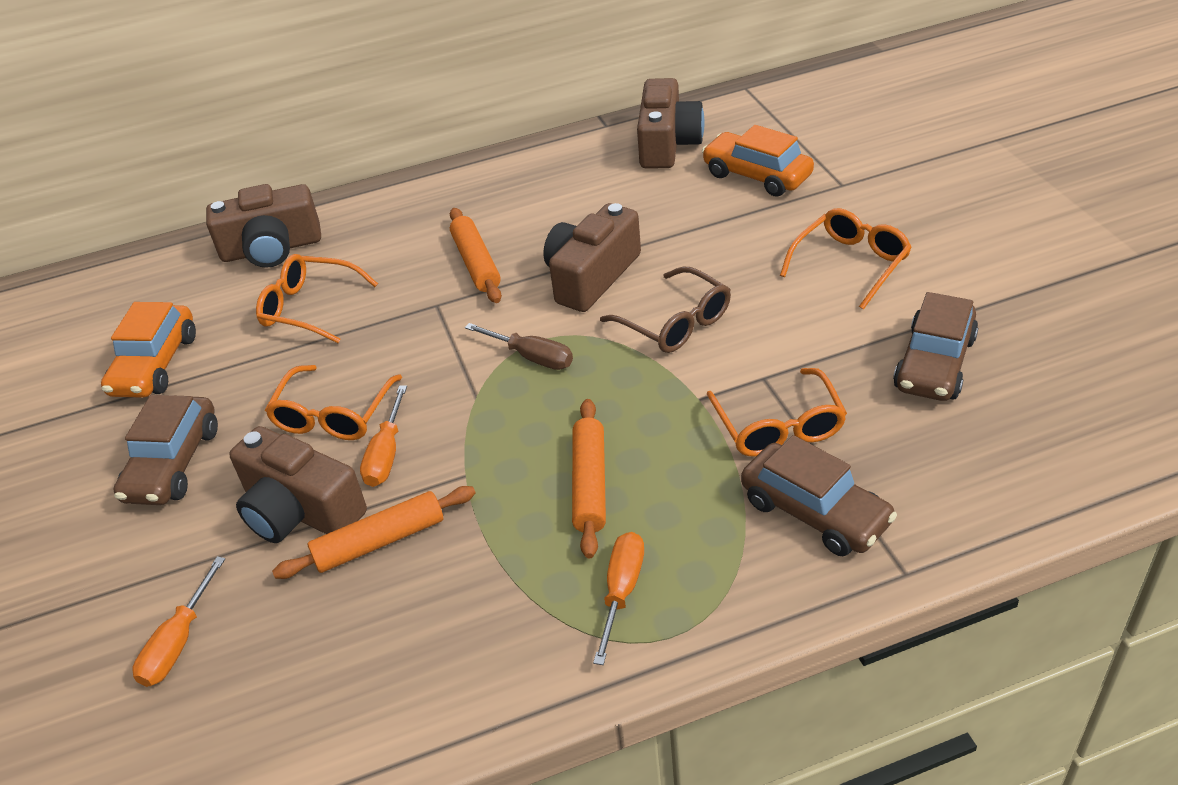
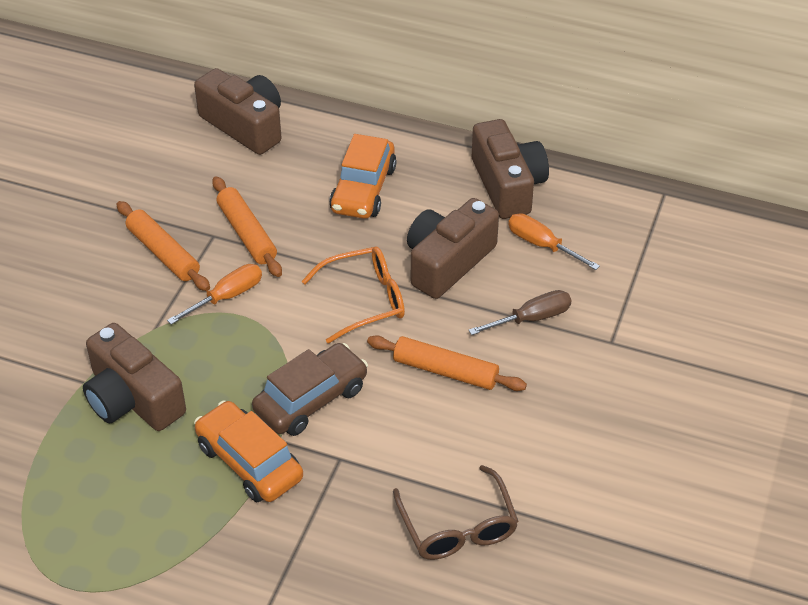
brown car: 3 -> 1
orange glasses: 4 -> 1
orange screwdriver: 3 -> 2

